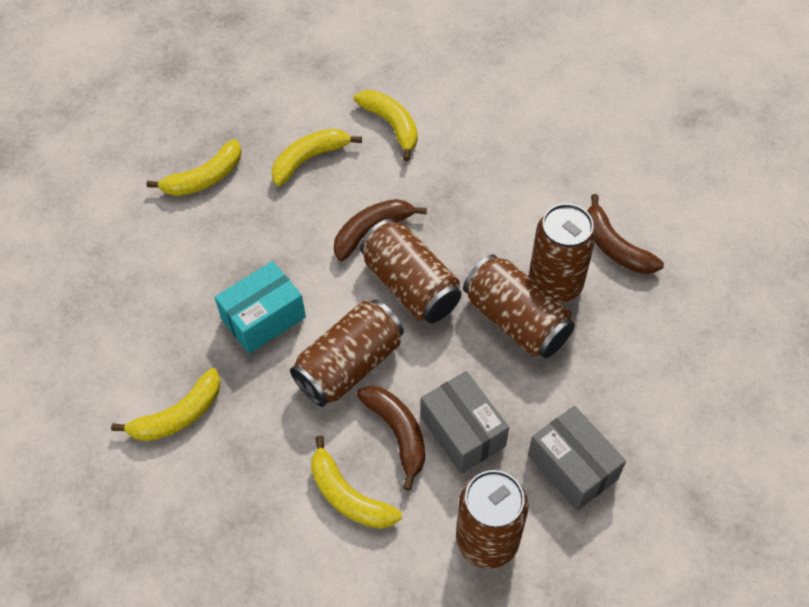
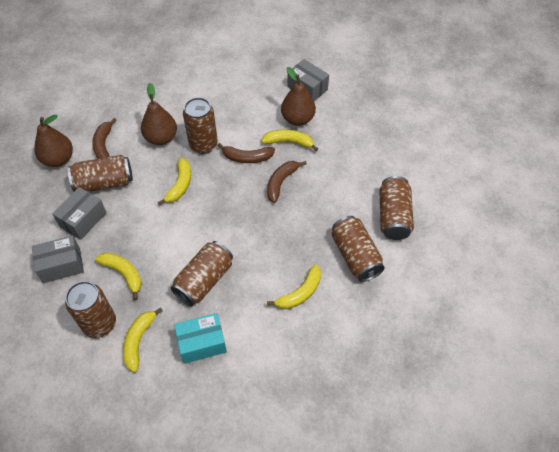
brown can: 5 -> 6
brown pear: 0 -> 3
grey box: 2 -> 3

